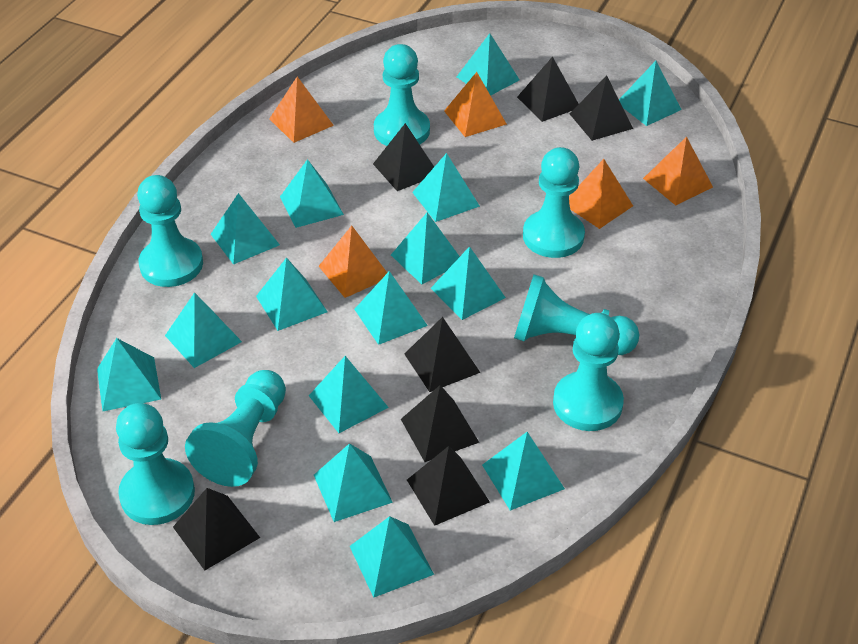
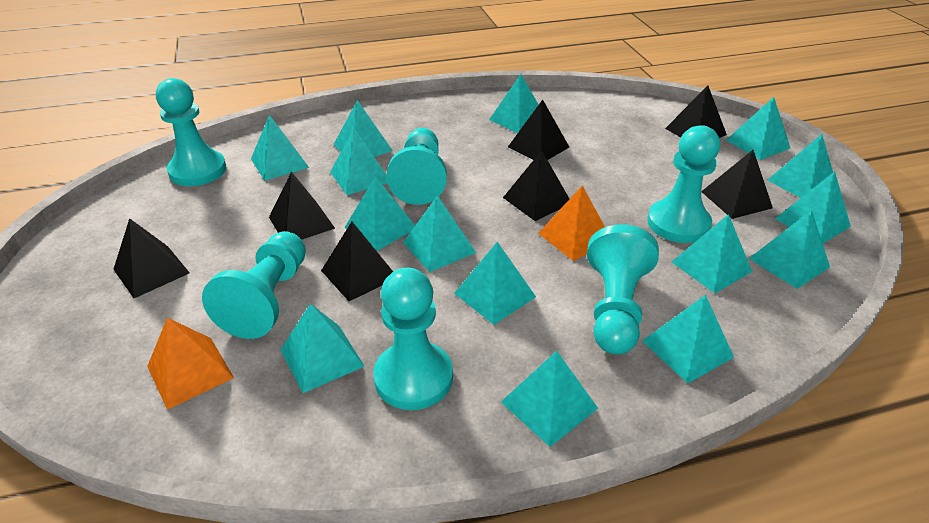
orange pyramid: 5 -> 2
turquoise pawn: 7 -> 6

